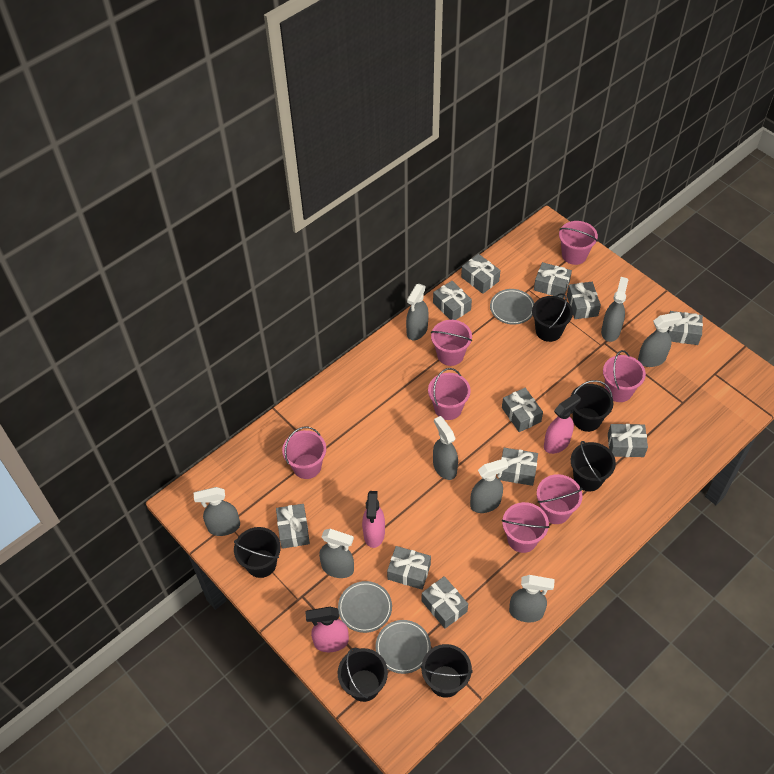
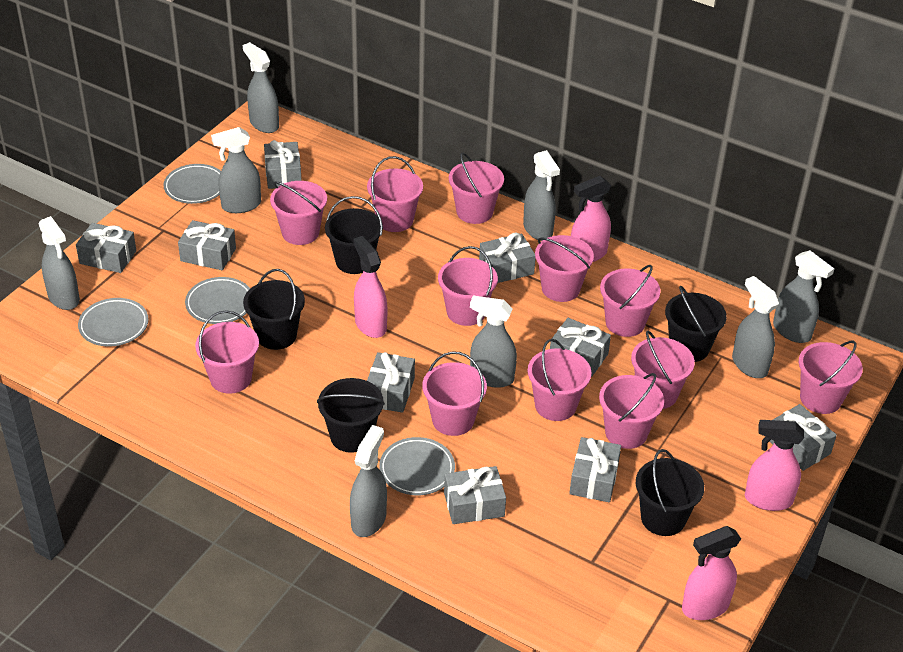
black bucket: 6 -> 5
grey gift: 11 -> 9
grey plate: 3 -> 4
pink bucket: 7 -> 12
pink spray bottle: 3 -> 4

